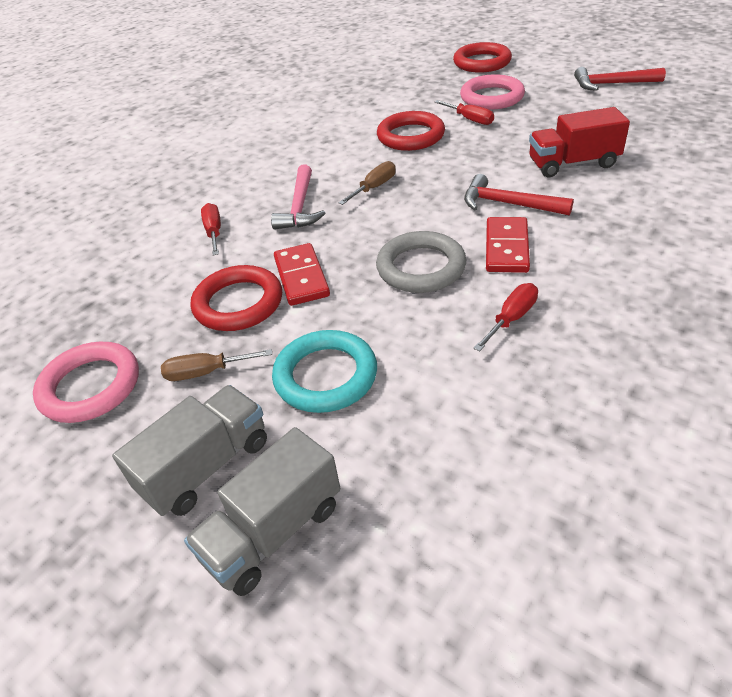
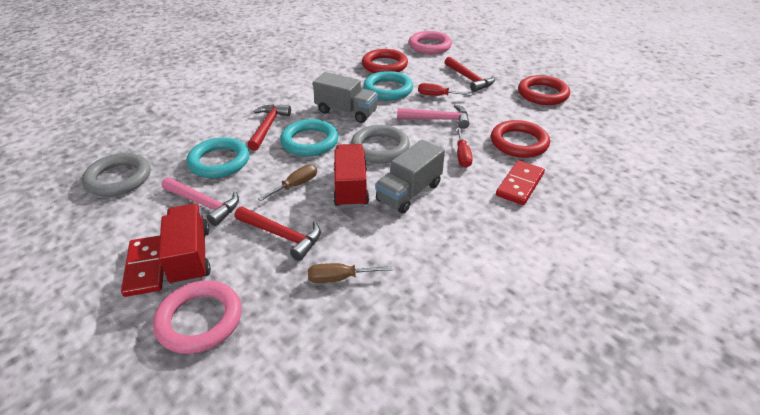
grey ring: 1 -> 2
pink hammer: 1 -> 2
red hammer: 2 -> 3
red screwdriver: 3 -> 2
red truck: 1 -> 2
turquoise ring: 1 -> 3

